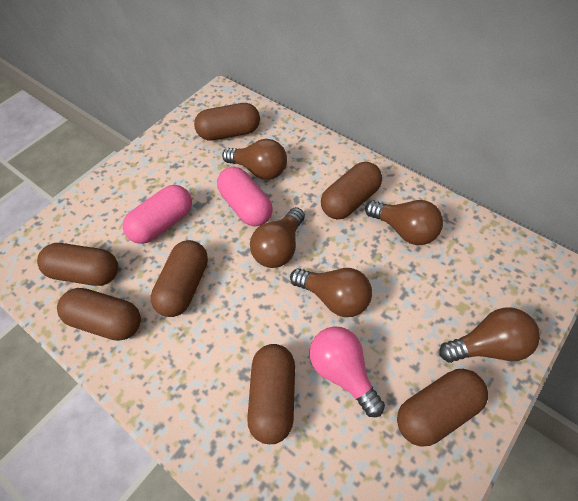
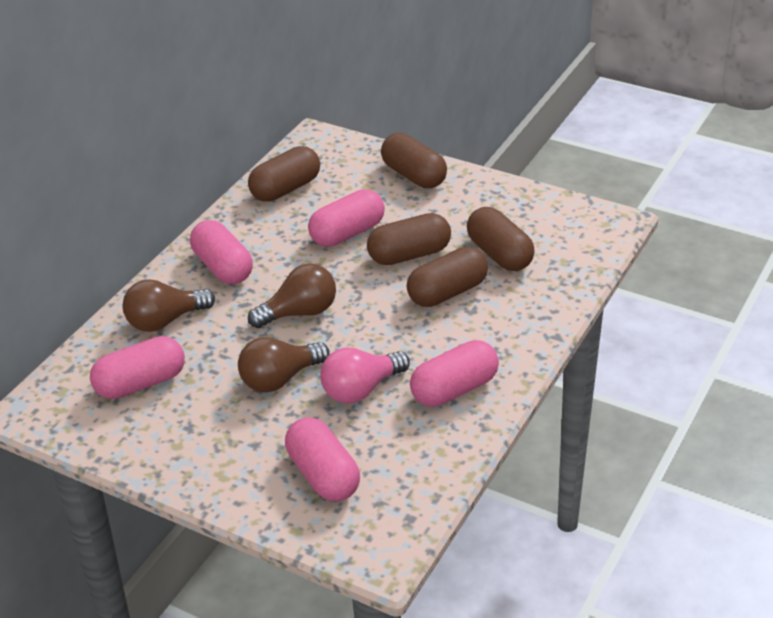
brown capsule: 7 -> 5
brown light bulb: 5 -> 3
pink capsule: 2 -> 5

